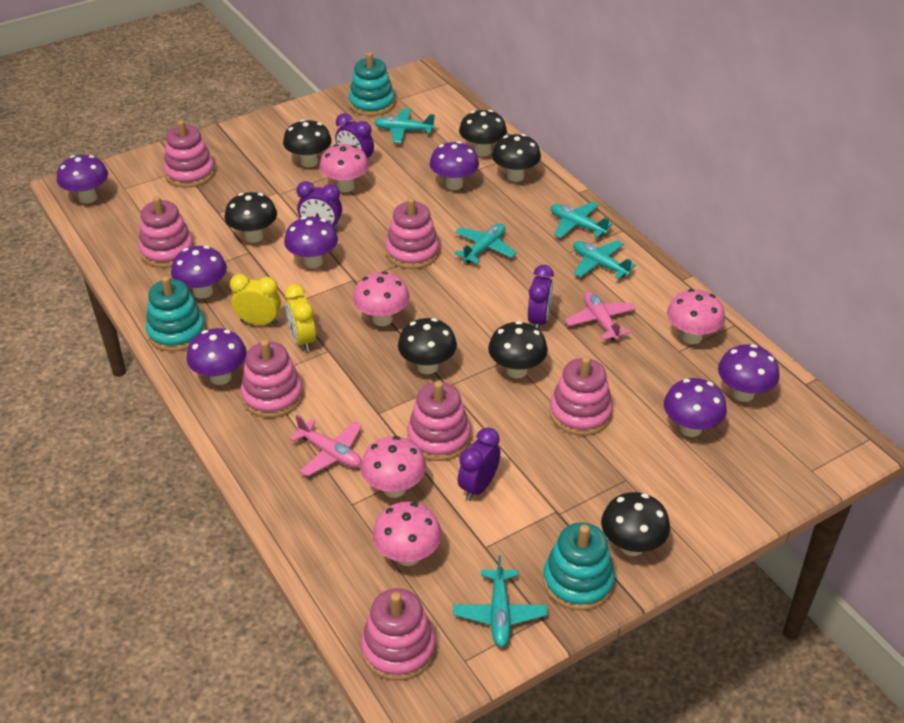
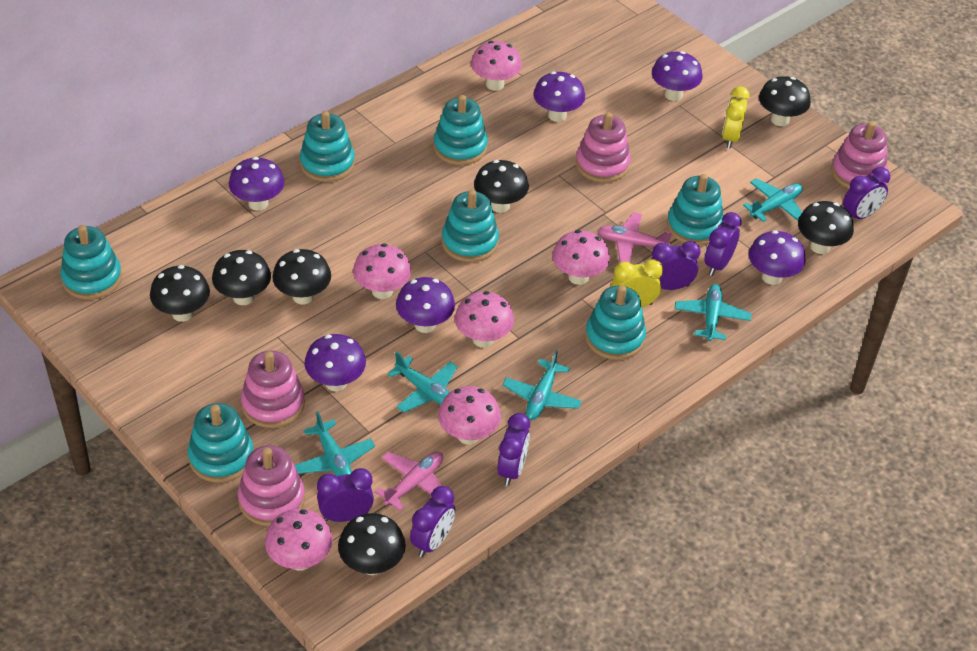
pink mushroom: 5 -> 6
pink stacking toy: 7 -> 4
purple clock: 4 -> 6
purple mushroom: 7 -> 6
turquoise stacking toy: 3 -> 7

